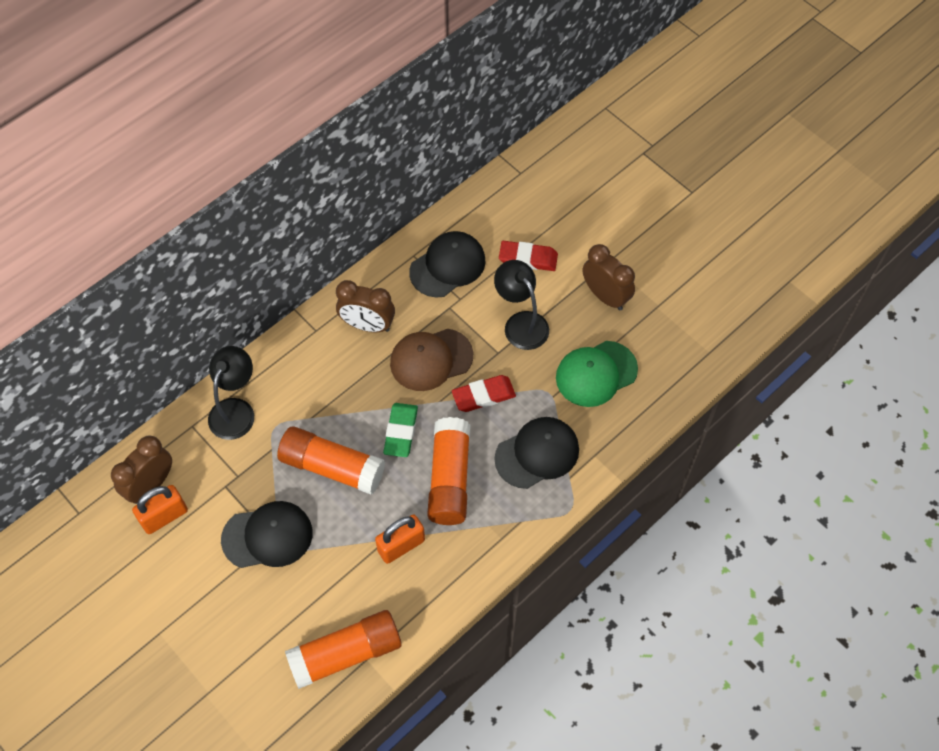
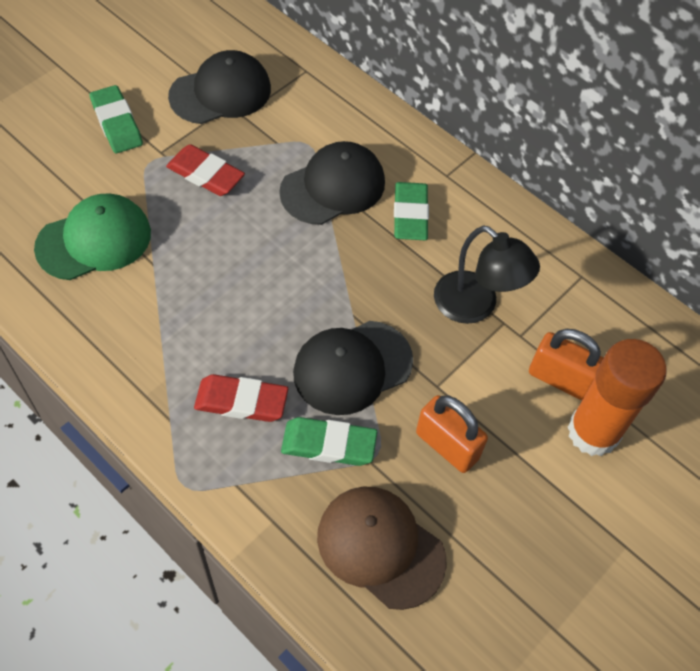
black lamp: 2 -> 1
brown clock: 3 -> 0
green eraser: 1 -> 3
orange glue stick: 3 -> 1

